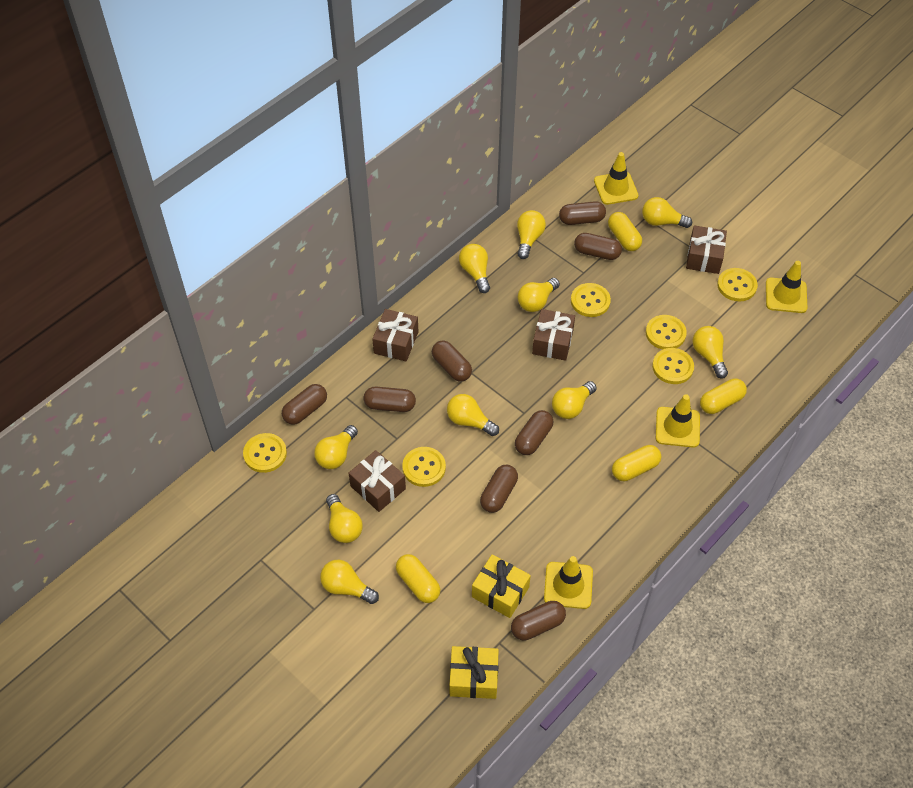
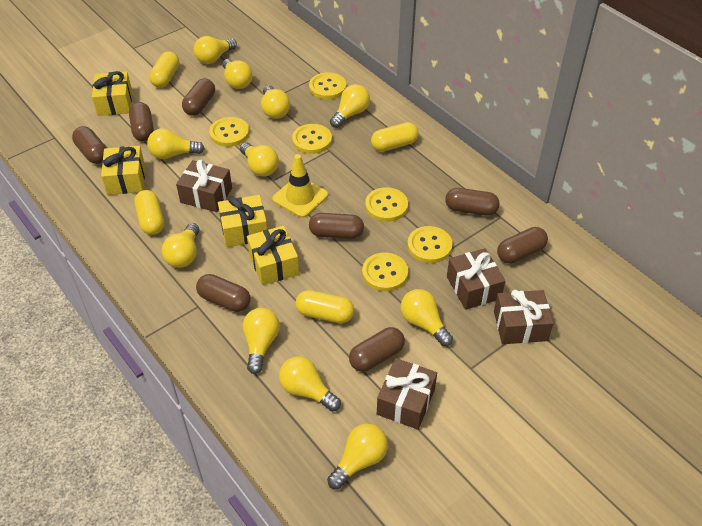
yellow gift: 2 -> 4
yellow light bulb: 10 -> 11
yellow traffic cone: 4 -> 1

